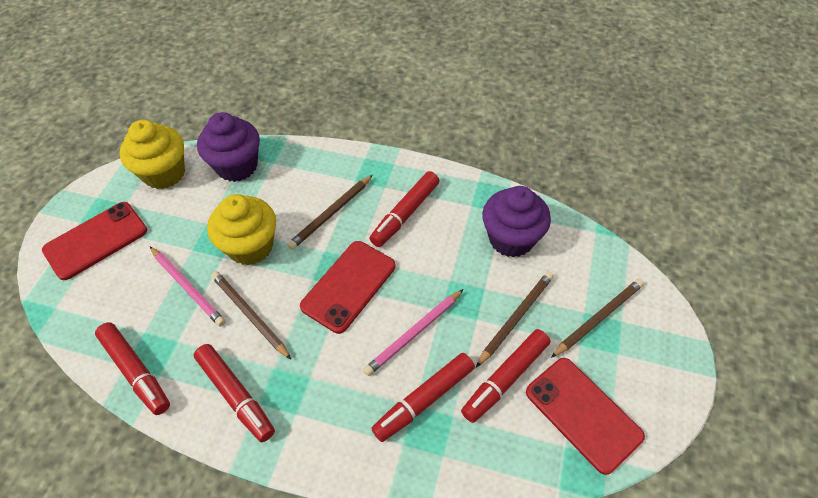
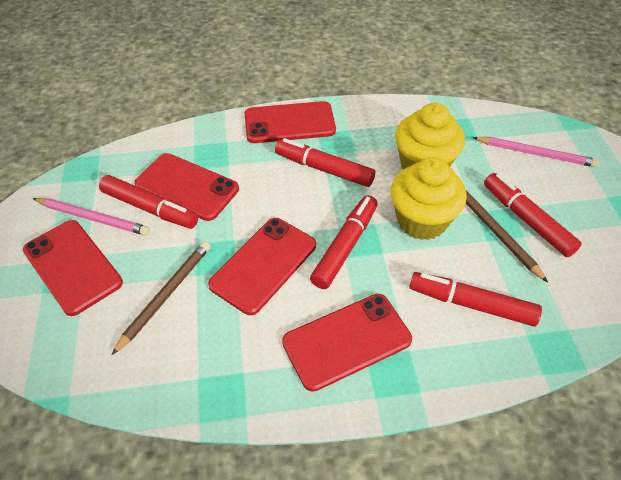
brown pencil: 4 -> 2
purple cupcake: 2 -> 0
red phone: 3 -> 5

